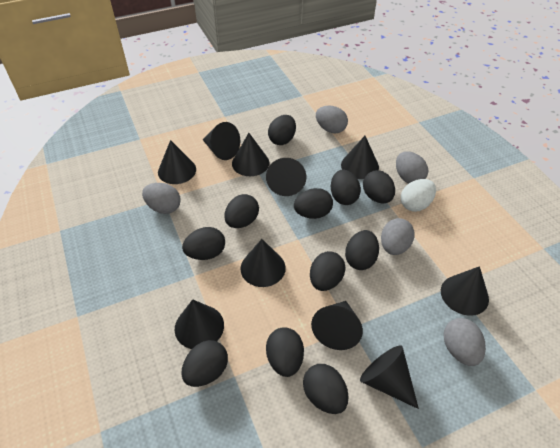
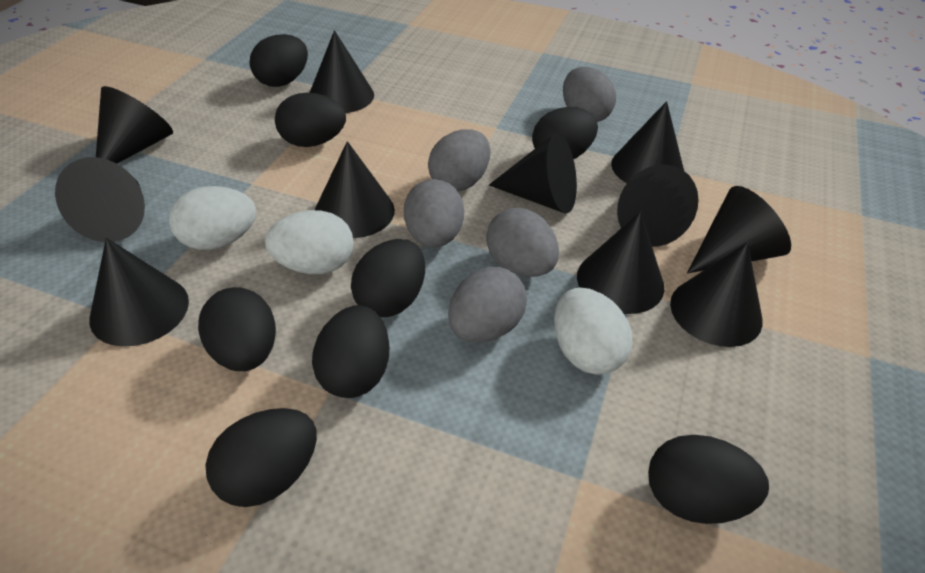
black cone: 10 -> 11
black egg: 11 -> 8
white egg: 1 -> 3

